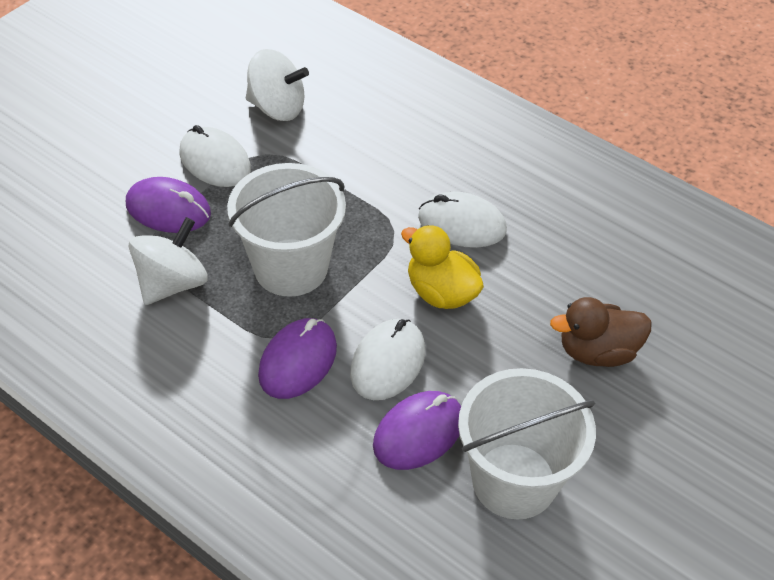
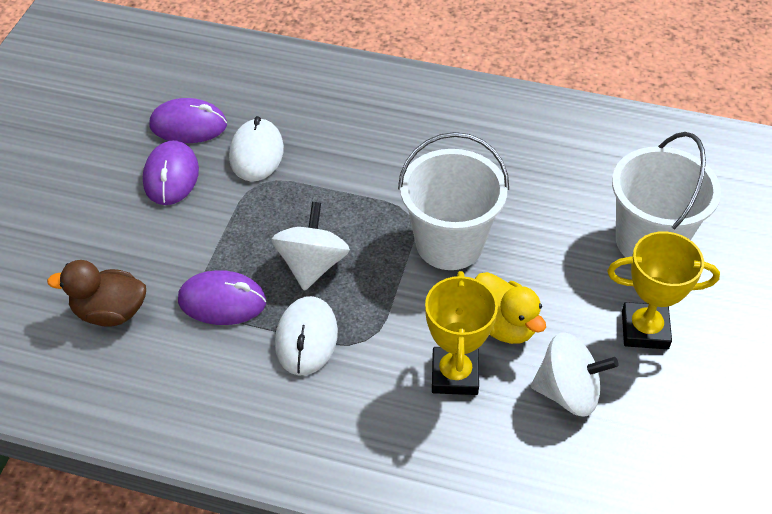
white mouse: 3 -> 2
yellow trophy: 0 -> 2

